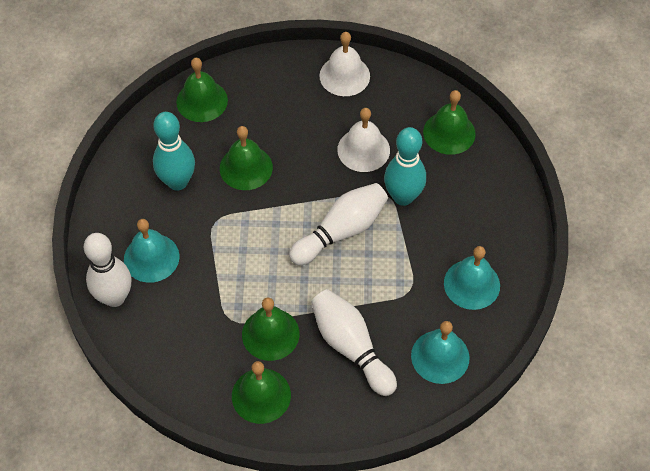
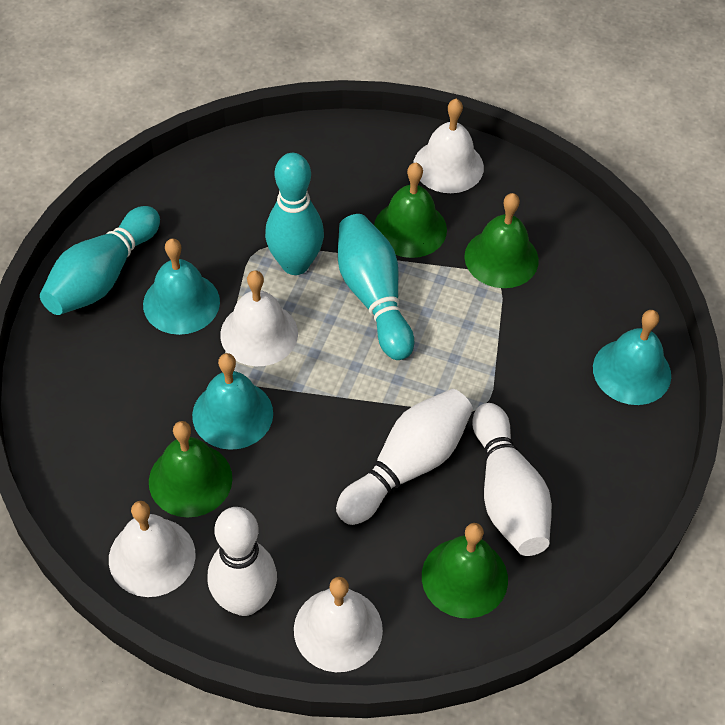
green bell: 5 -> 4
turquoise bowling pin: 2 -> 3
white bell: 2 -> 4

